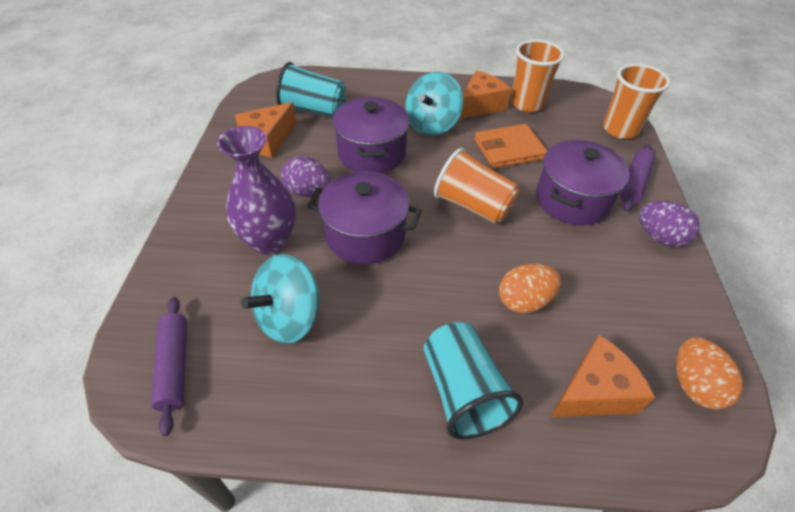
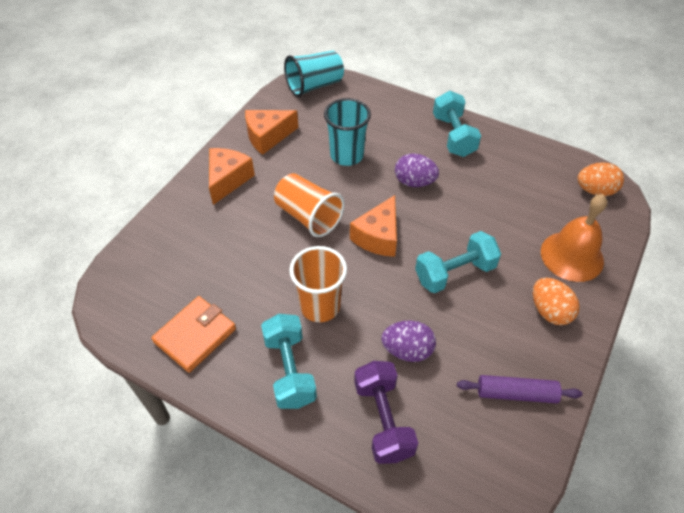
orange bell: 0 -> 1
orange cup: 3 -> 2
purple dumbbell: 0 -> 1
purple pot: 3 -> 0
purple rolling pin: 2 -> 1
purple vase: 1 -> 0
turquoise dumbbell: 0 -> 3
turquoise spinning top: 2 -> 0

